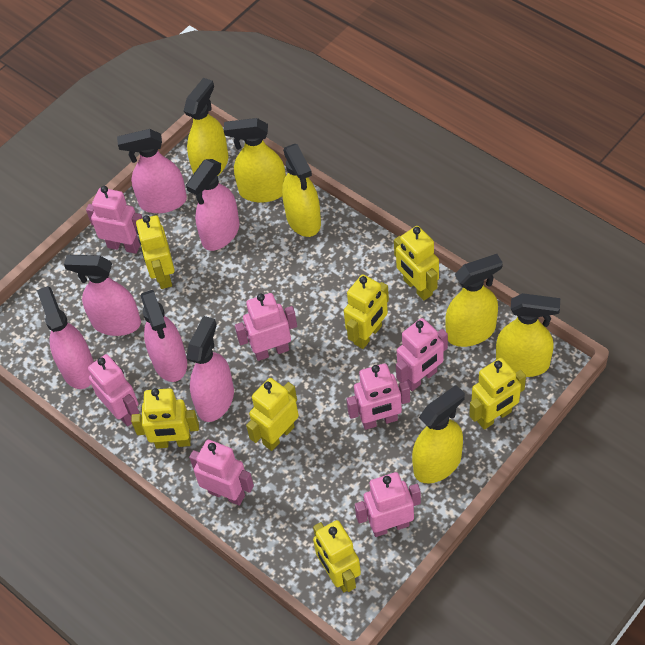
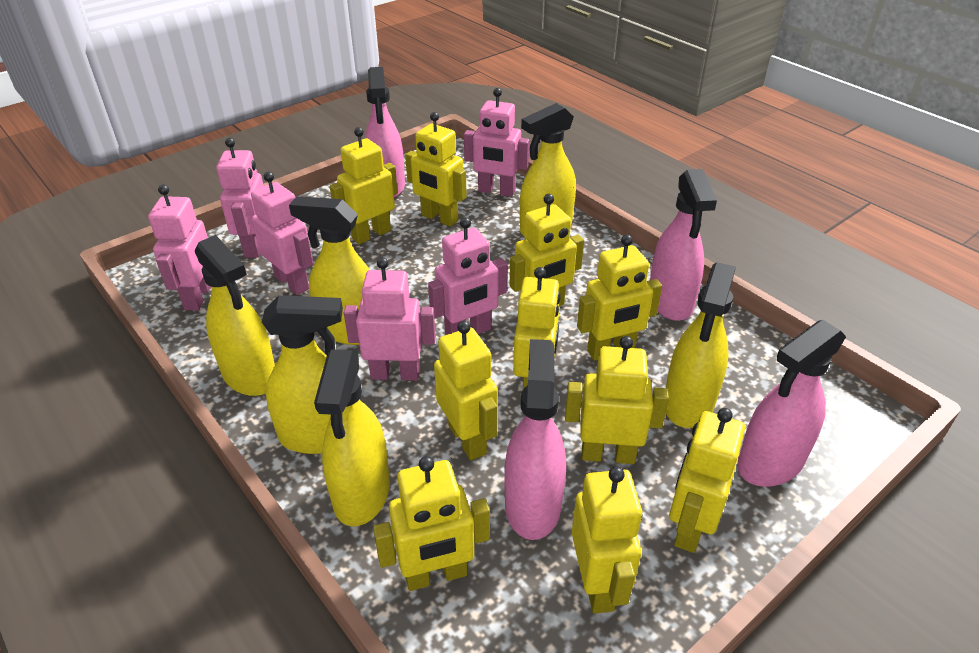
pink robot: 7 -> 6
pink spray bottle: 6 -> 4
yellow robot: 7 -> 10

